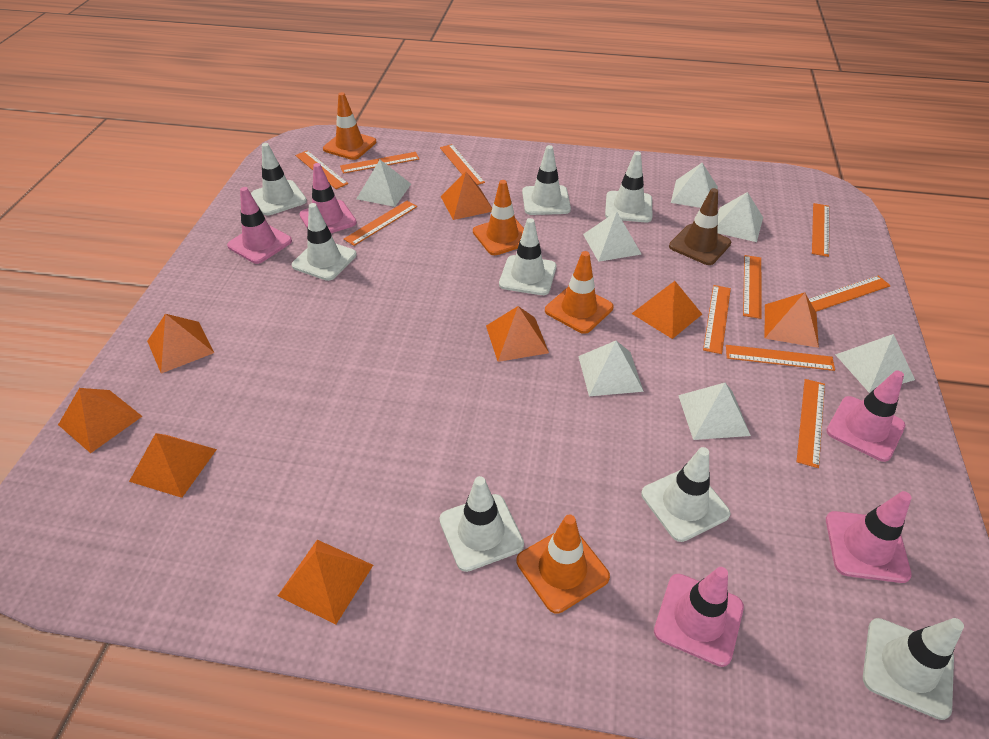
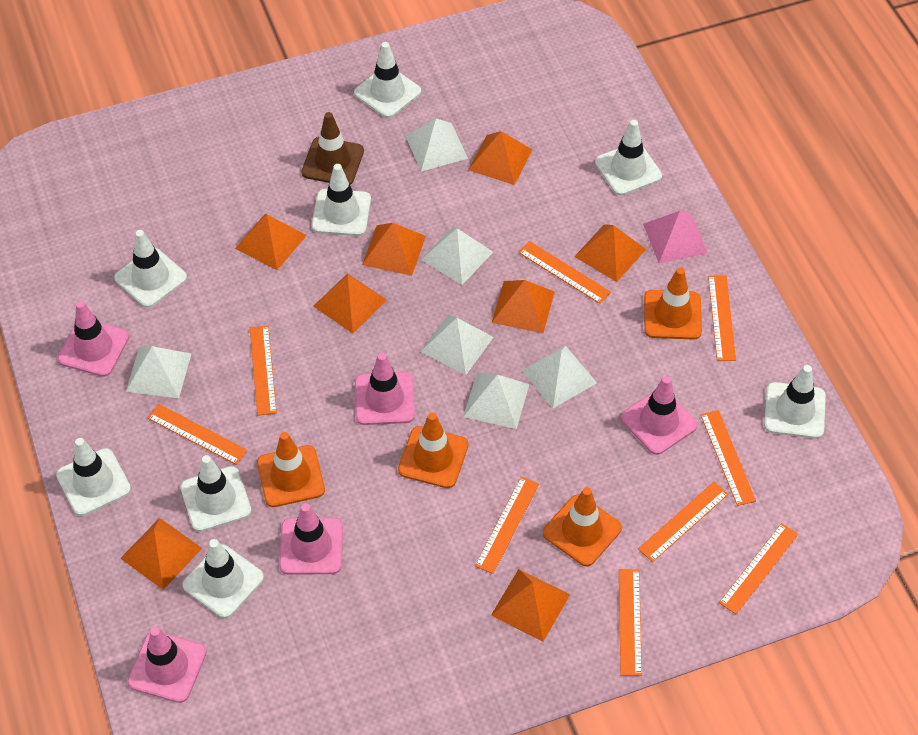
orange ruler: 10 -> 9
pink pyramid: 0 -> 1
white pyramid: 7 -> 6

